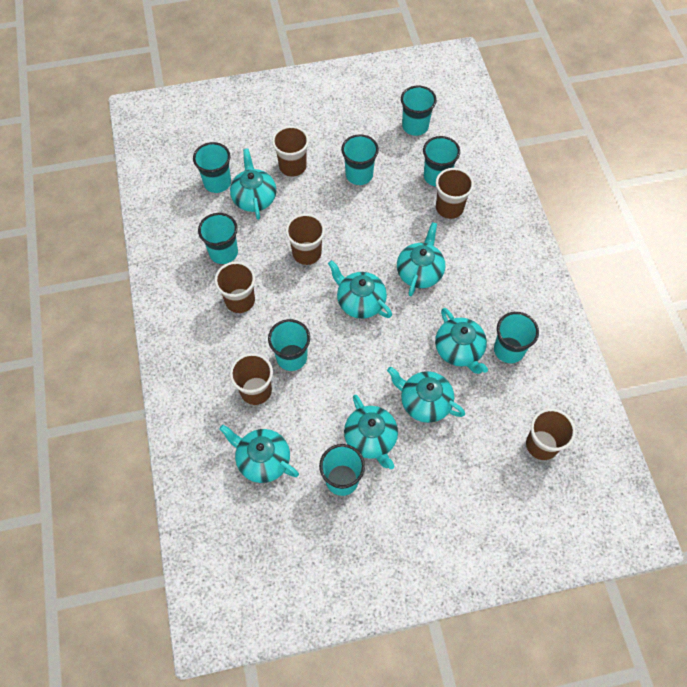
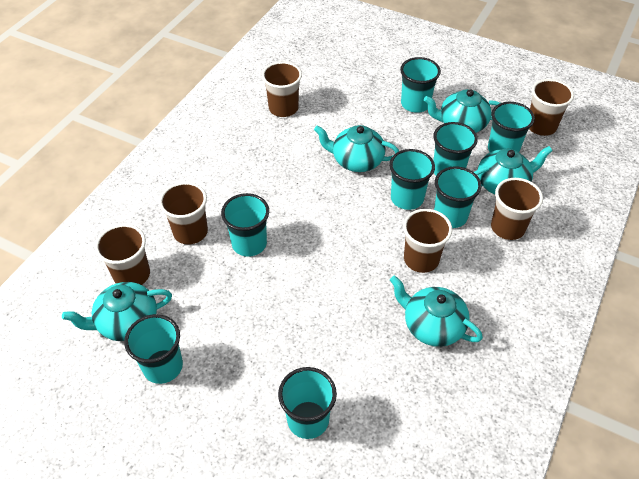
turquoise teapot: 7 -> 5

